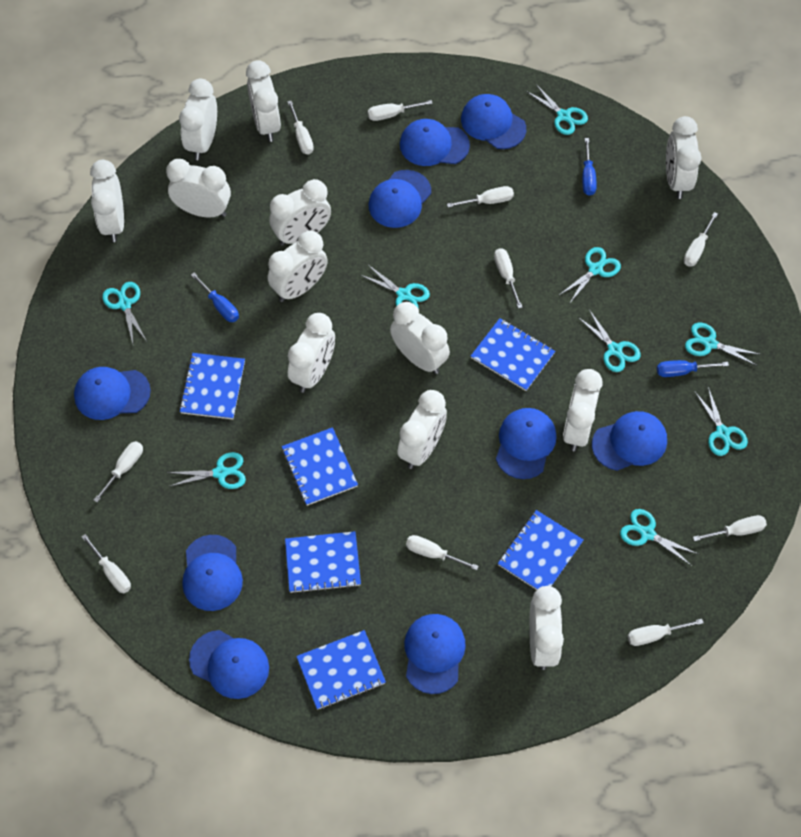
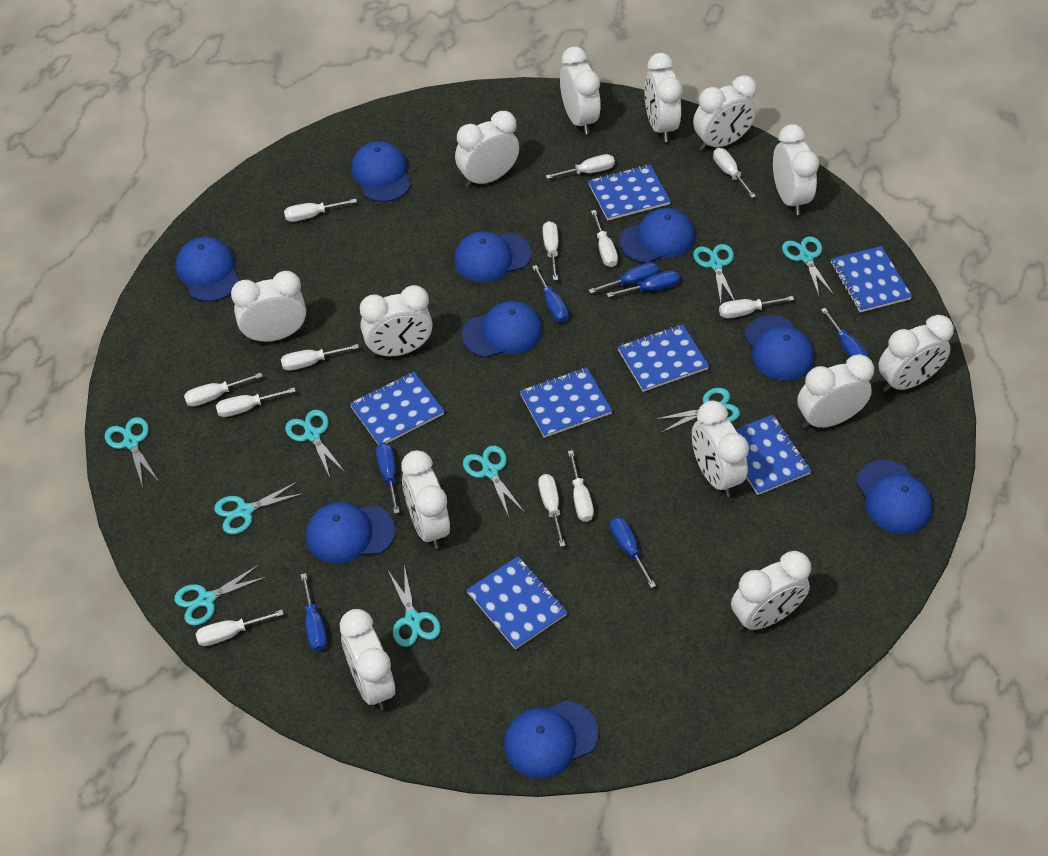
blue notebook: 6 -> 7
blue screwdriver: 3 -> 7
white clock: 12 -> 13
white screwdriver: 10 -> 12

